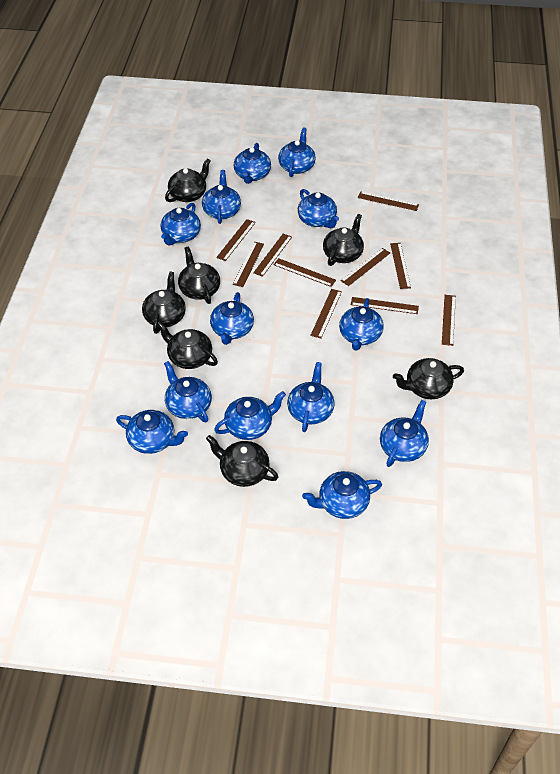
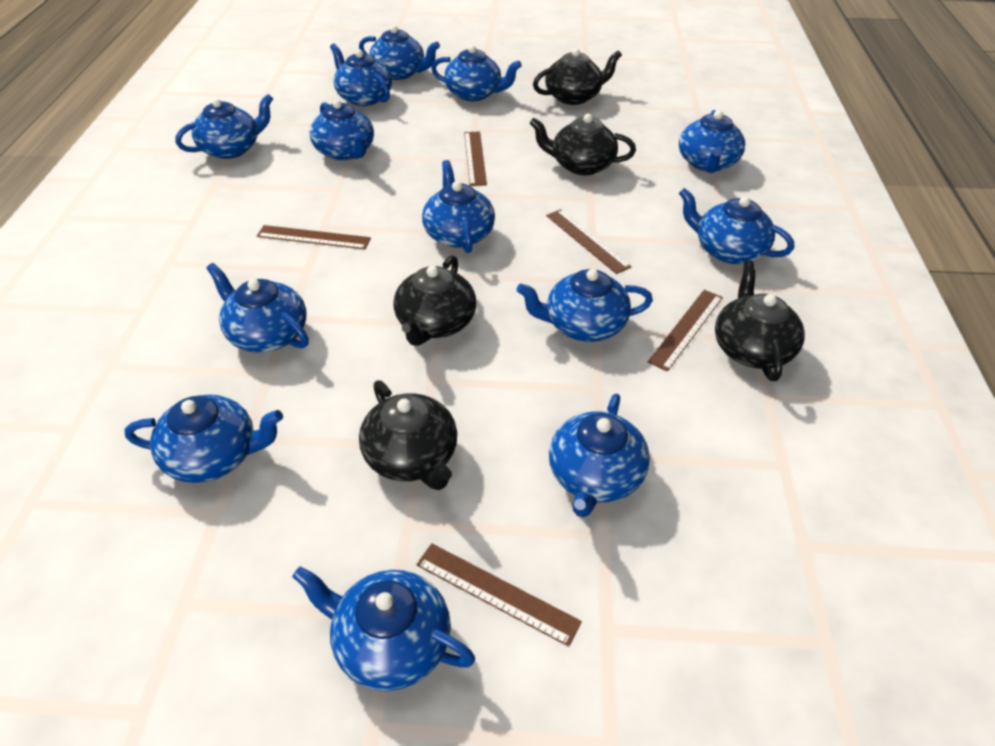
black teapot: 7 -> 5
brown ruler: 10 -> 5

